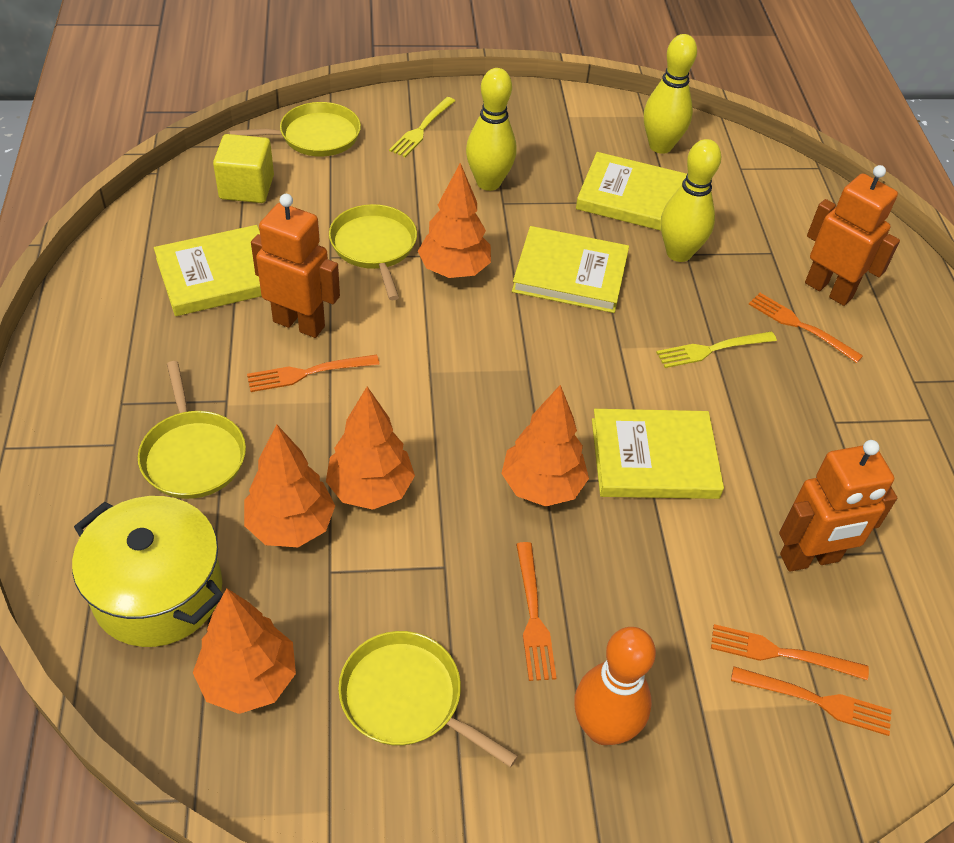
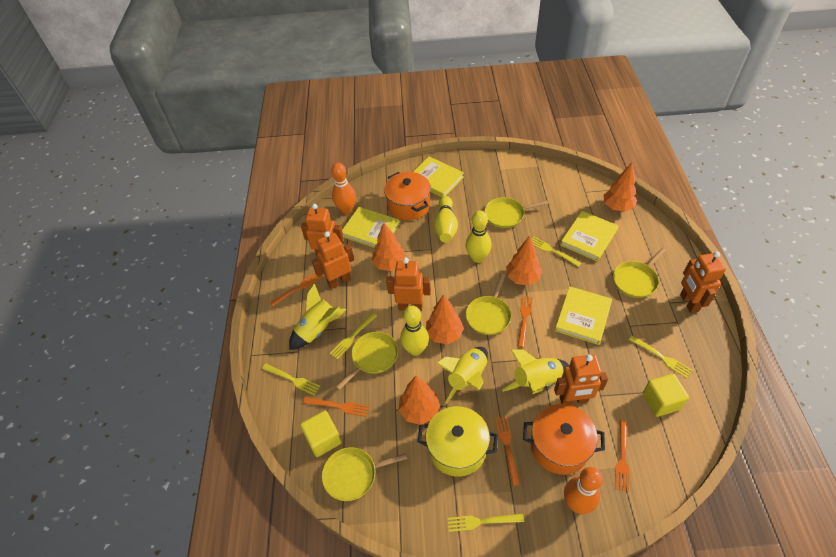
orange bowling pin: 1 -> 2
orange pot: 0 -> 2
orange robot: 3 -> 5
yellow cube: 1 -> 2
yellow fork: 2 -> 5
yellow pan: 4 -> 5
yellow rocket: 0 -> 3

